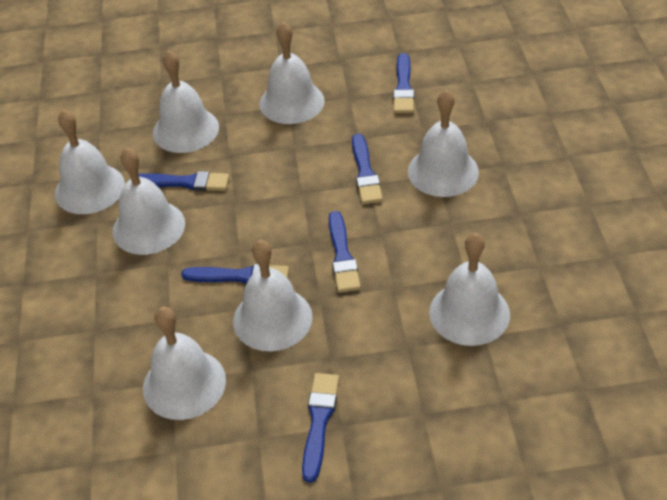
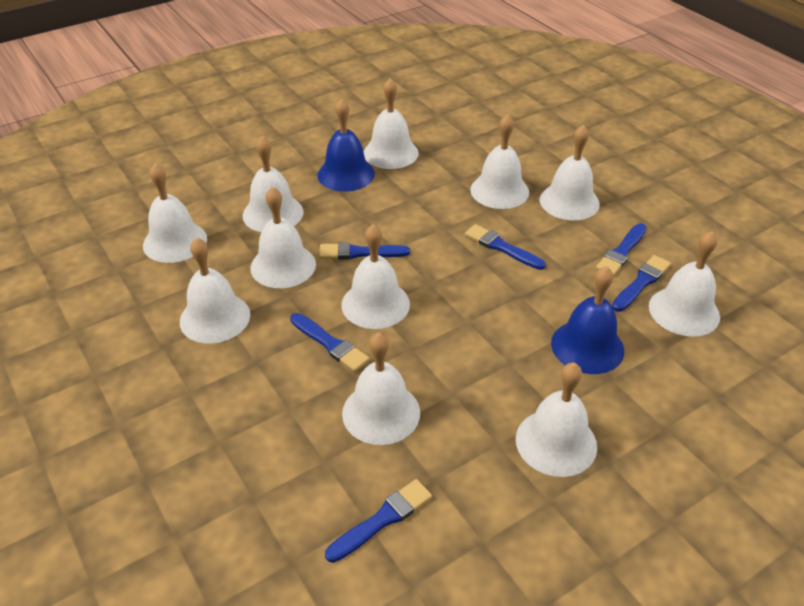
blue bell: 0 -> 2
white bell: 8 -> 11

